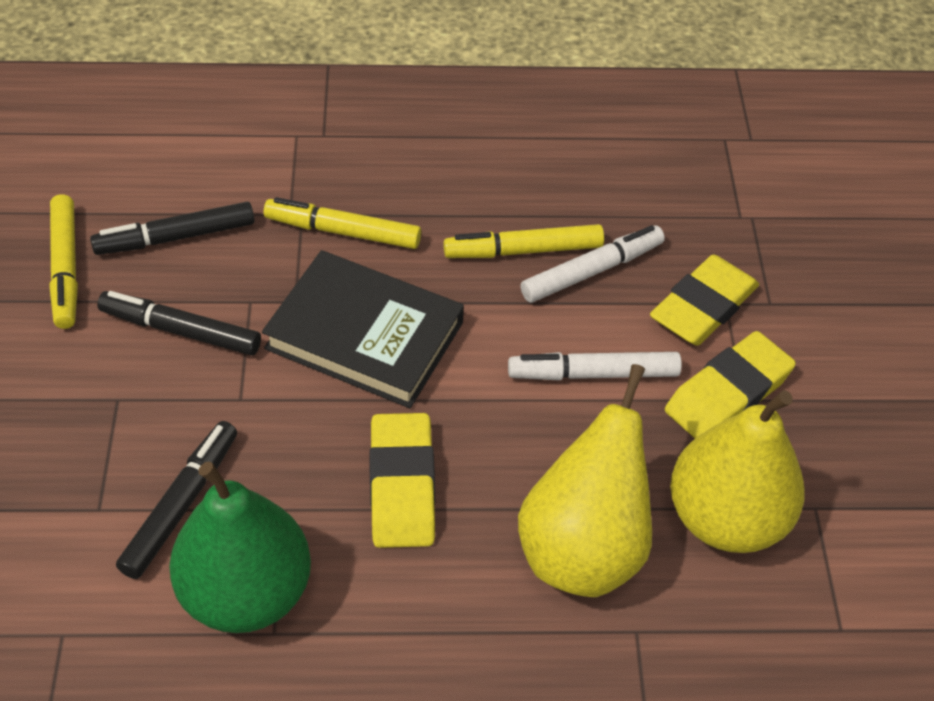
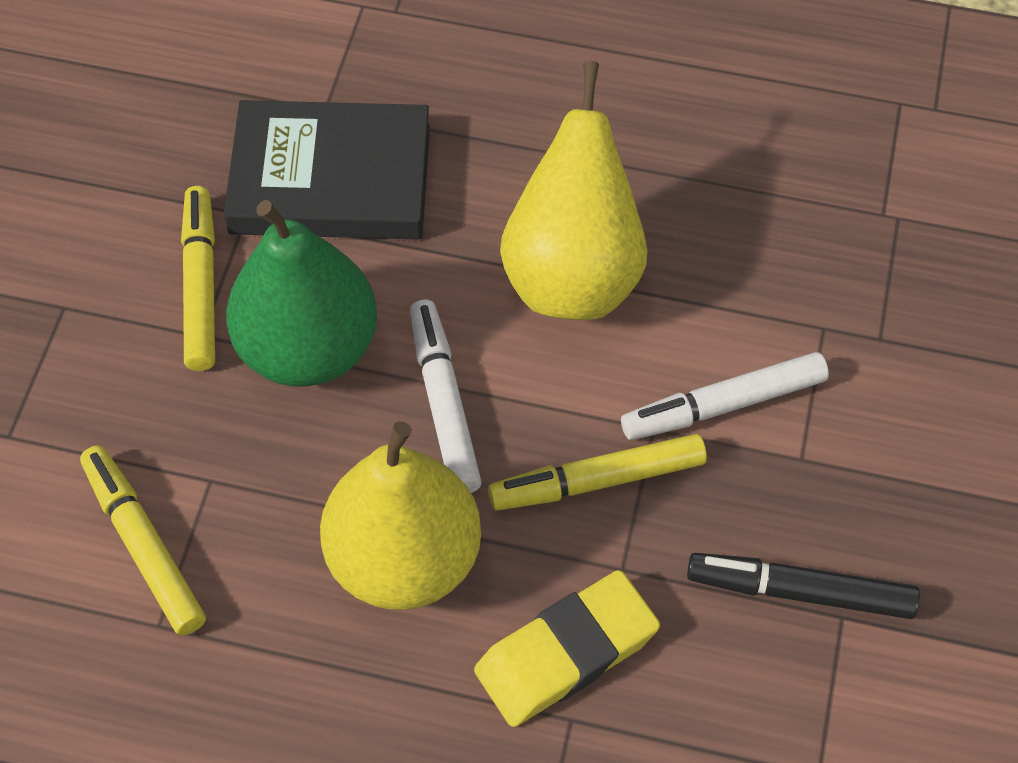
black marker: 3 -> 1
yellow eraser: 3 -> 1

